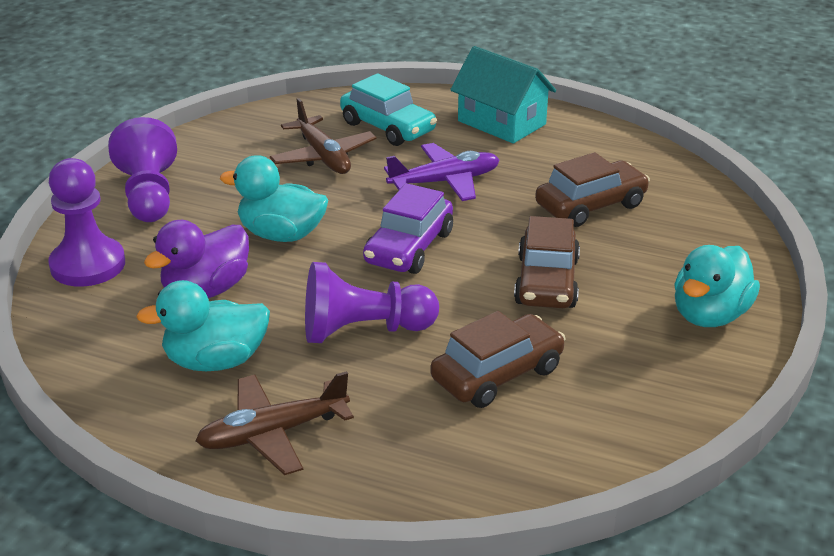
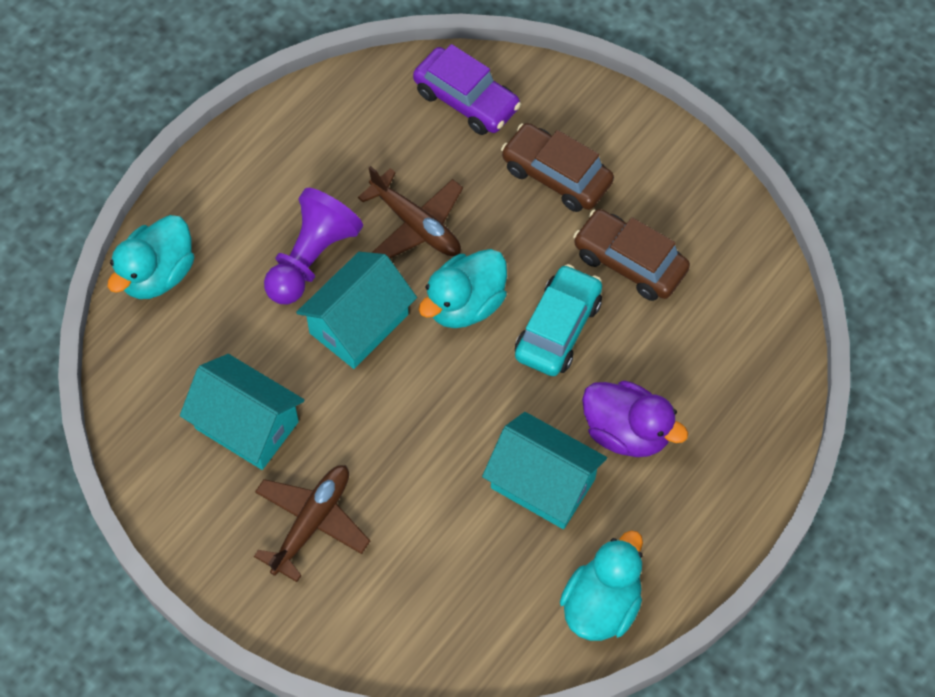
brown car: 3 -> 2
purple pawn: 3 -> 1
purple plane: 1 -> 0
turquoise house: 1 -> 3

